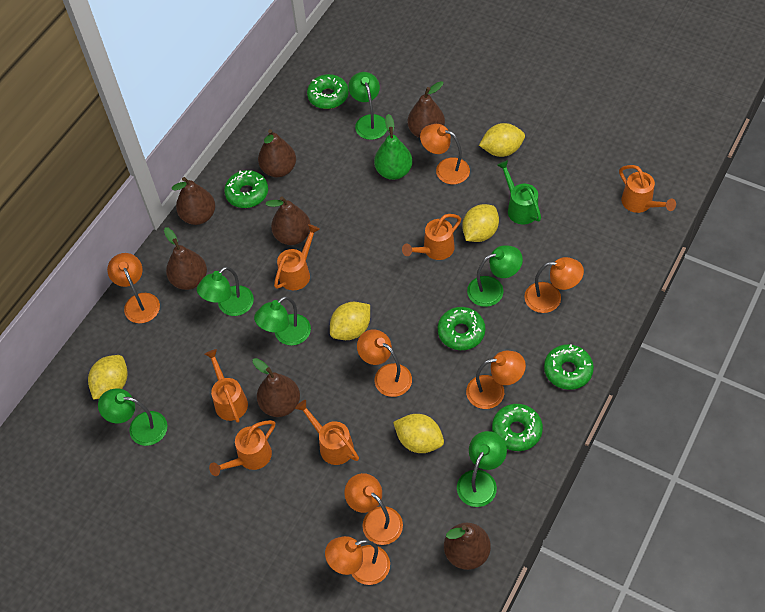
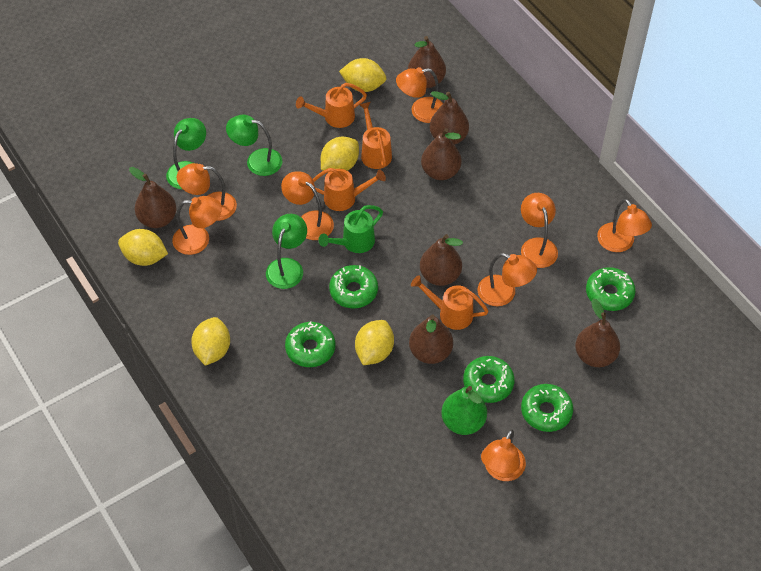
green lamp: 6 -> 3
orange lamp: 7 -> 8
orange watering can: 6 -> 4

